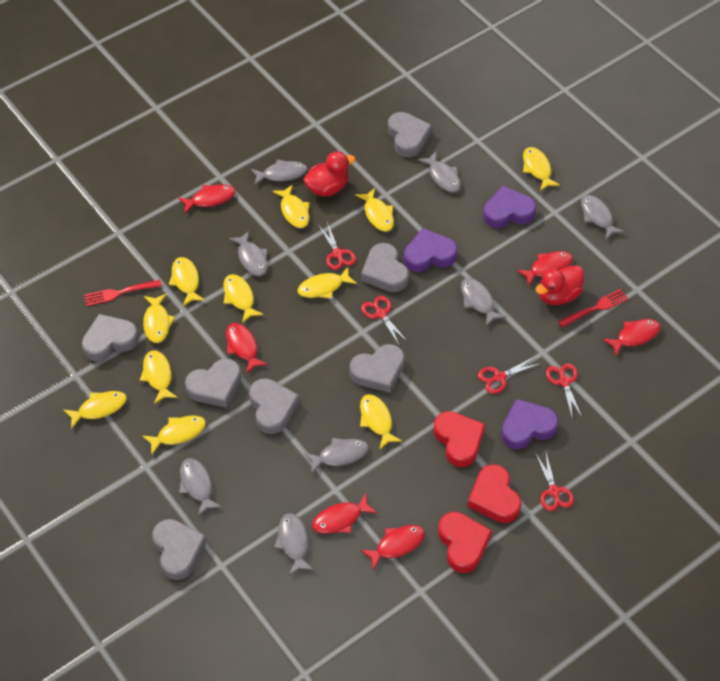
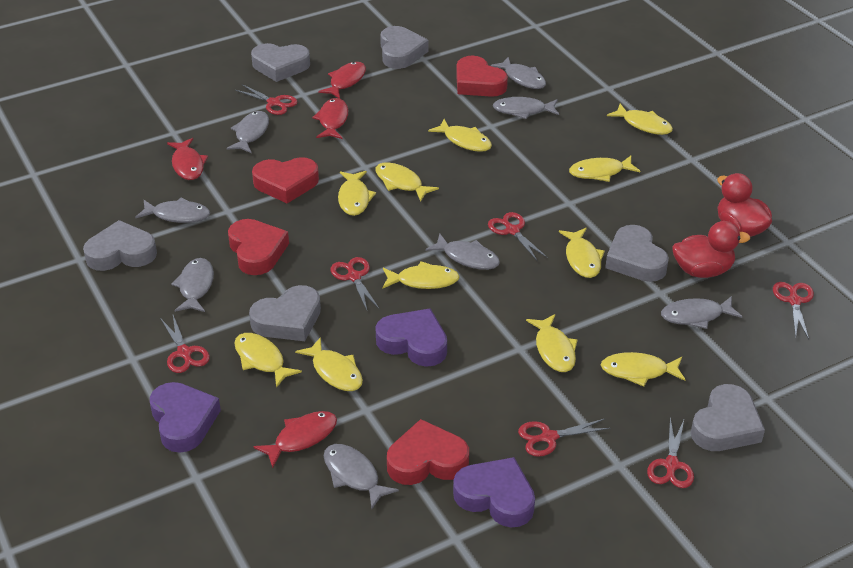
grey heart: 7 -> 6
red fish: 6 -> 4
red fork: 2 -> 0
red heart: 3 -> 4
red scissors: 5 -> 7

